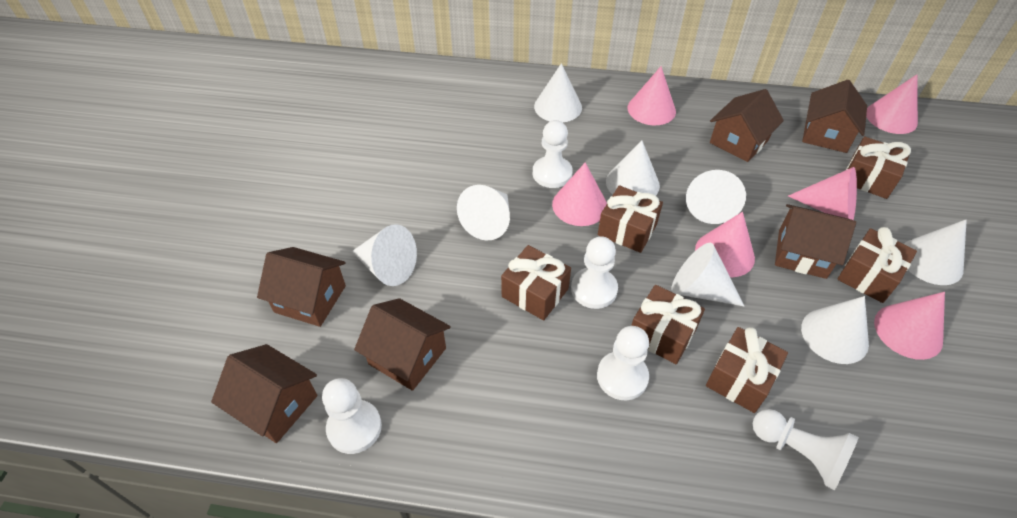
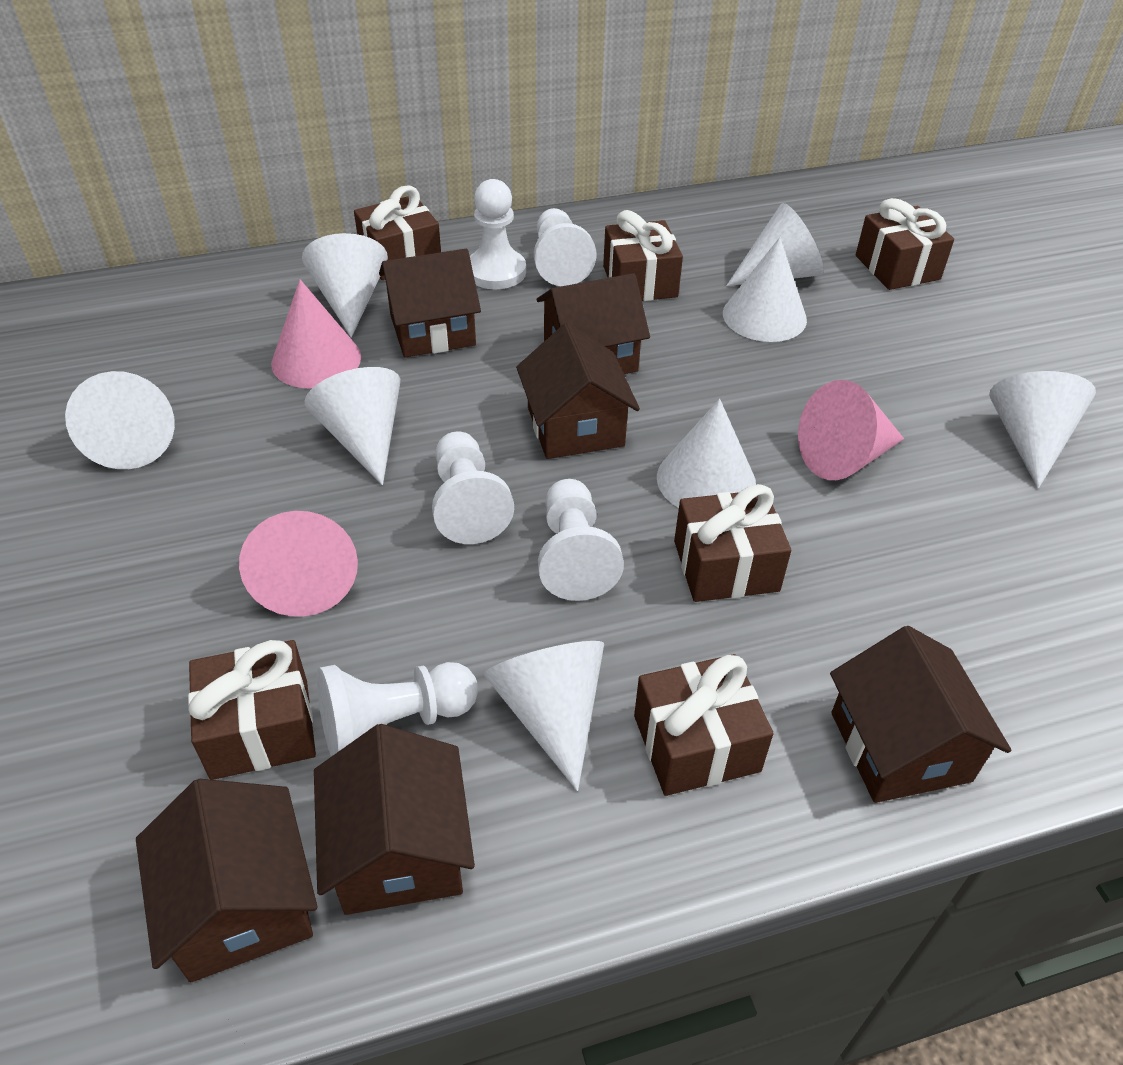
pink cone: 6 -> 3

